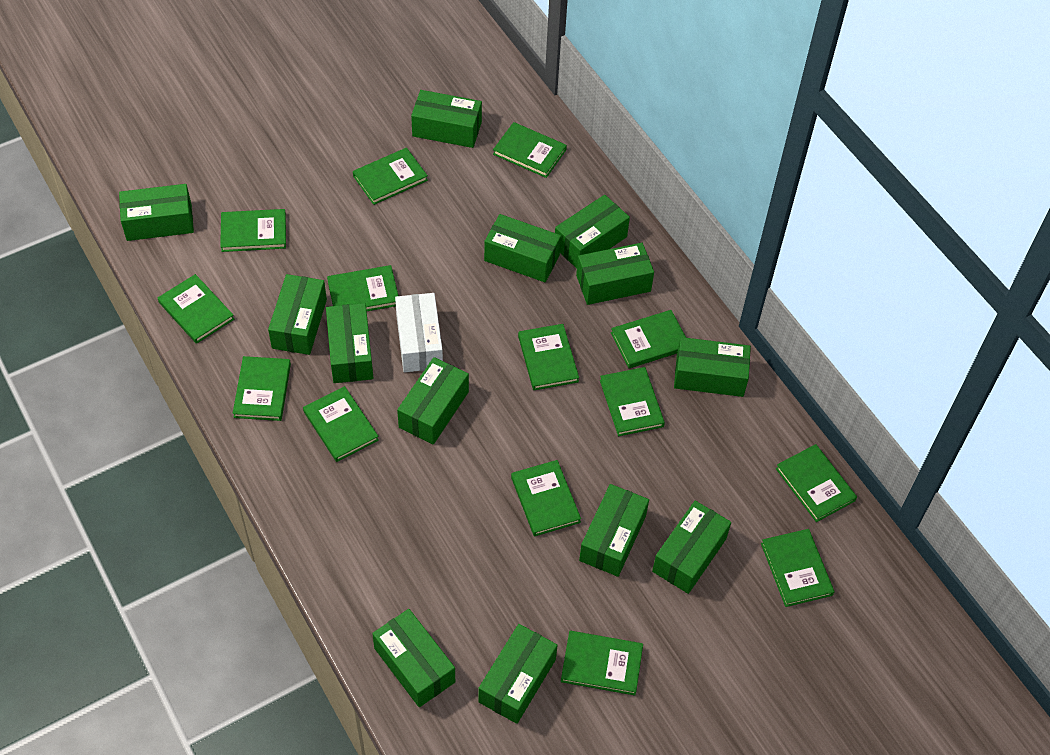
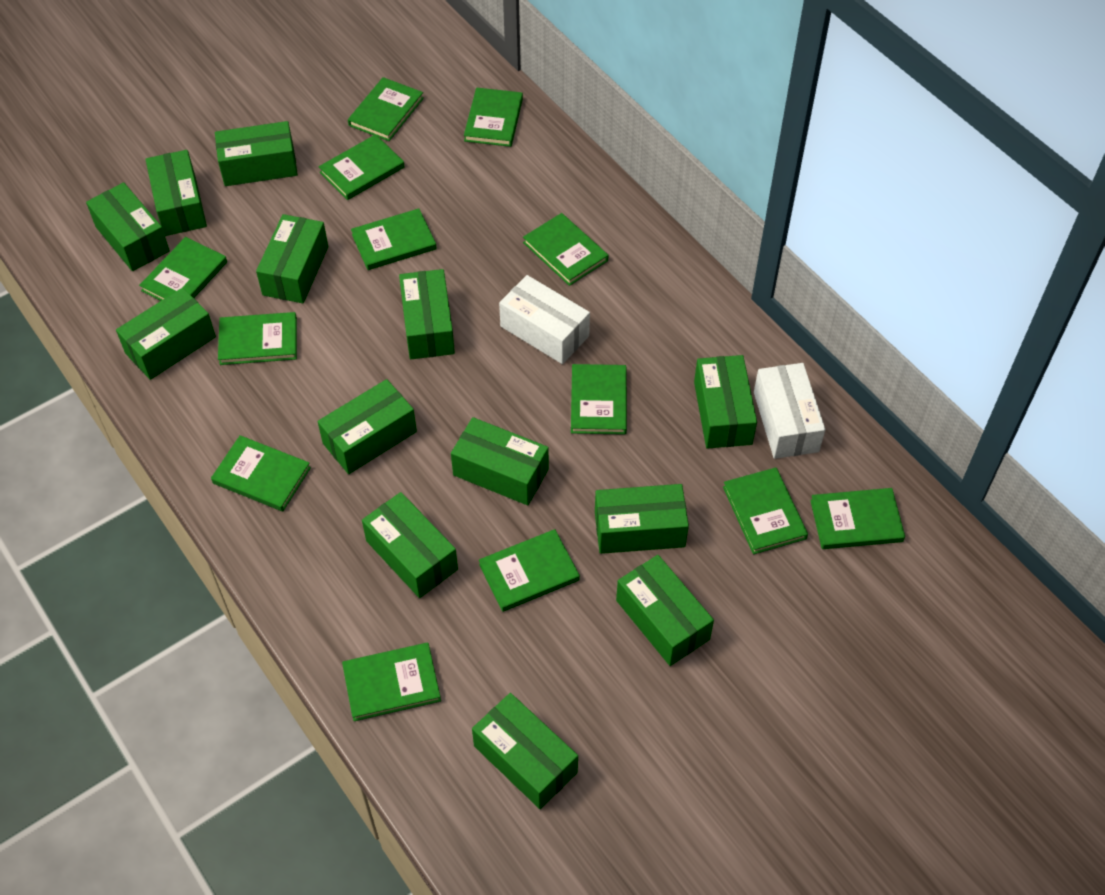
green book: 14 -> 13
white box: 1 -> 2

